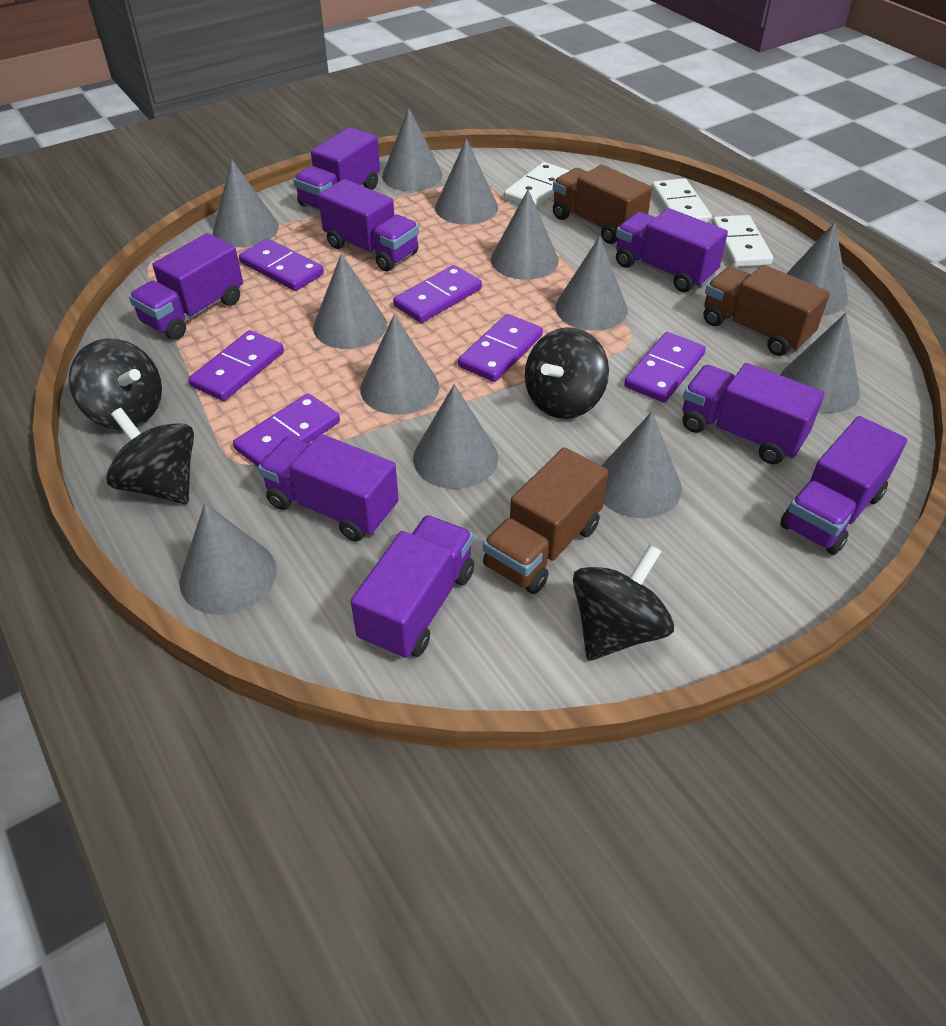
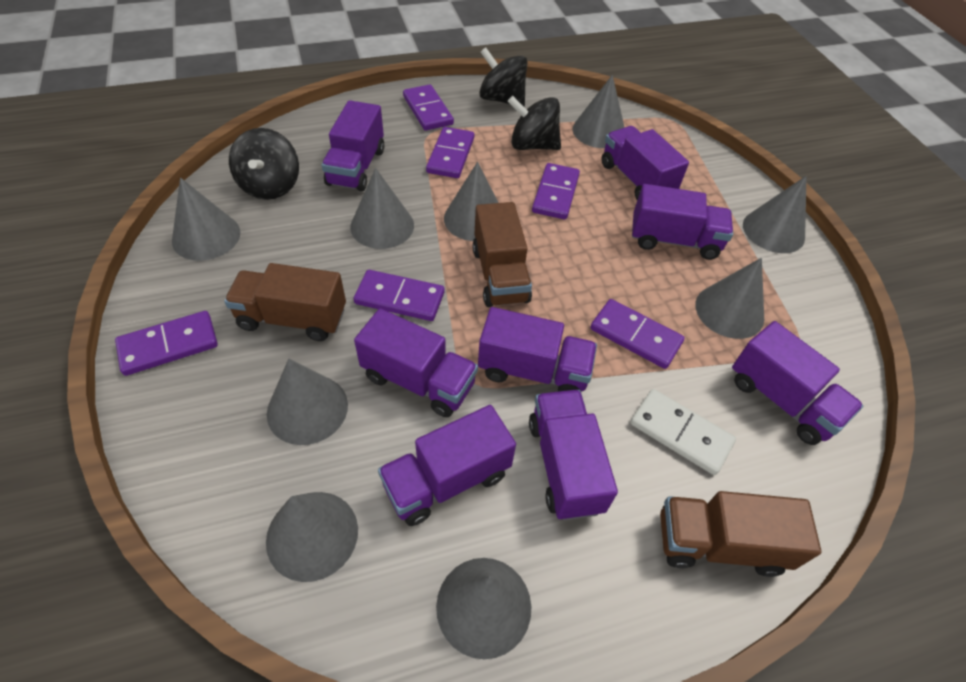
black spinning top: 4 -> 3
grey cone: 12 -> 9
white domino: 3 -> 1

